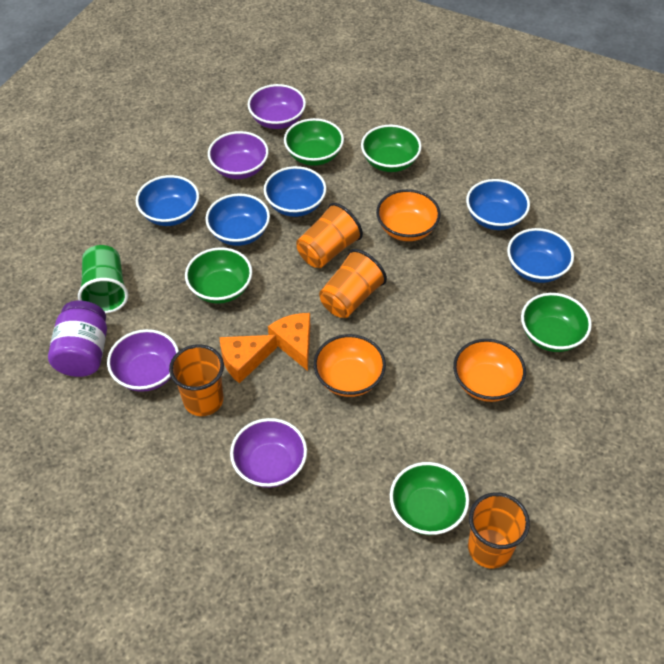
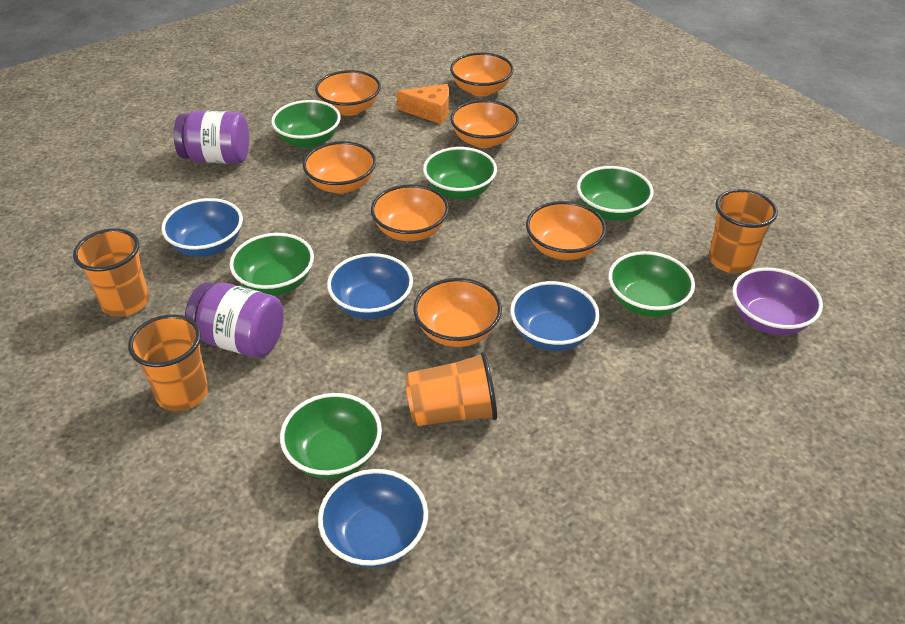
blue bowl: 5 -> 4
green bowl: 5 -> 6
green cup: 1 -> 0
orange bowl: 3 -> 7
orange cheese: 2 -> 1
purple bowl: 4 -> 1
purple jar: 1 -> 2

